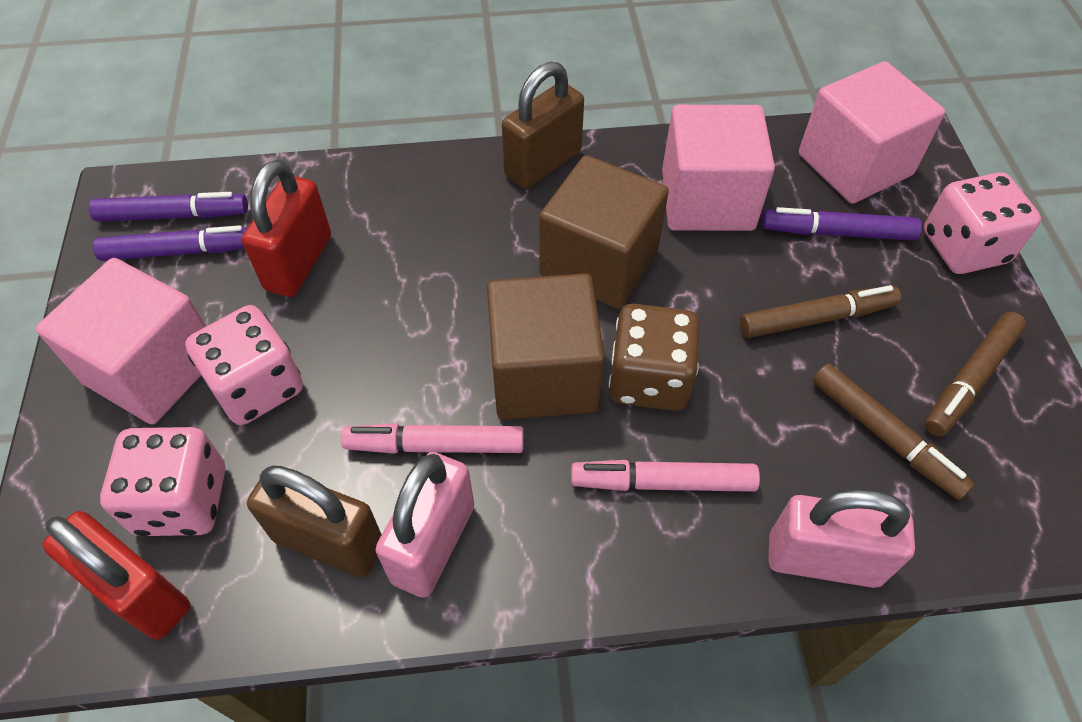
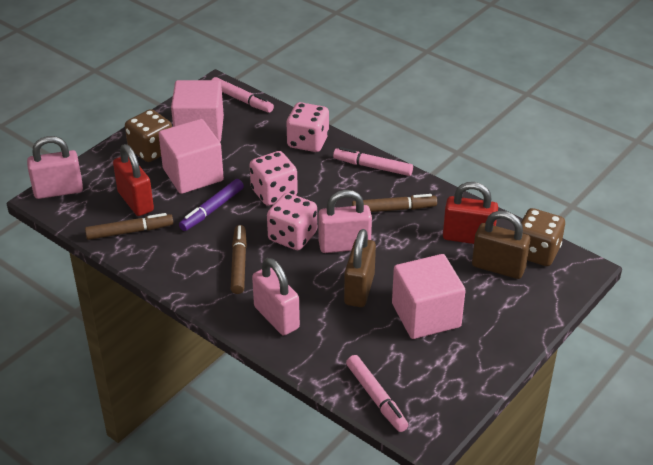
brown cube: 2 -> 0
brown dice: 1 -> 2
pink marker: 2 -> 3
pink padlock: 2 -> 3
purple marker: 3 -> 1

